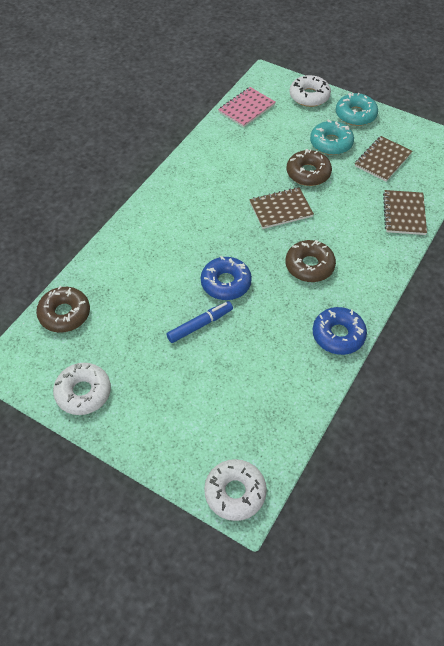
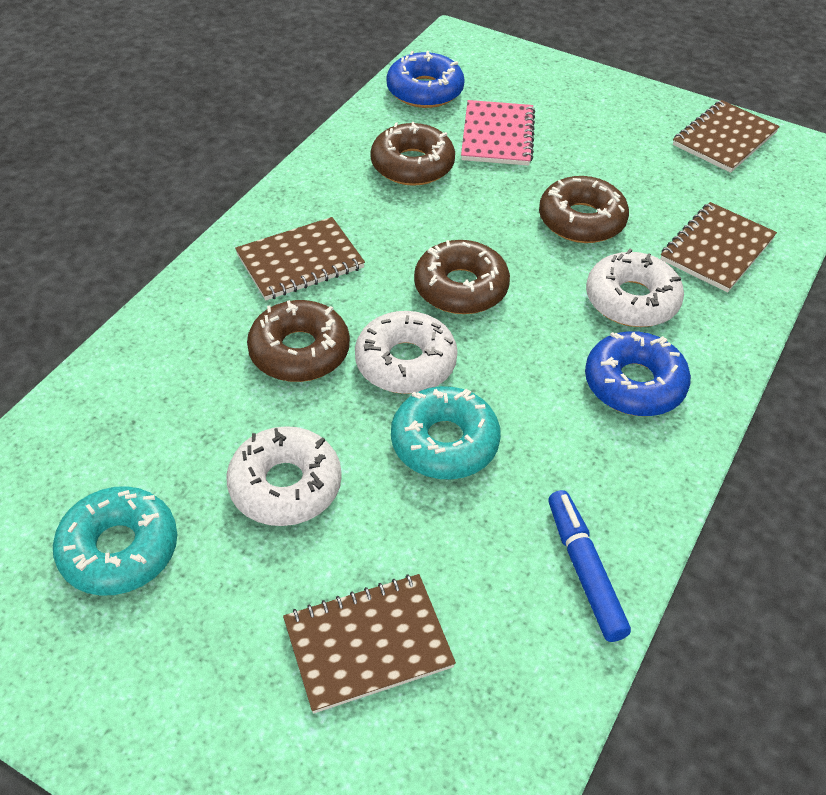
brown donut: 3 -> 4
brown notebook: 3 -> 4

